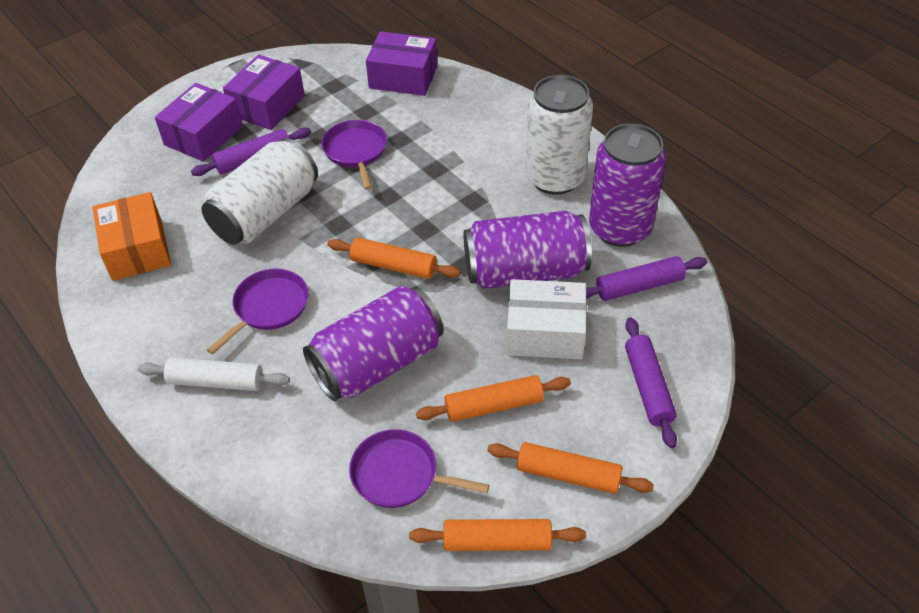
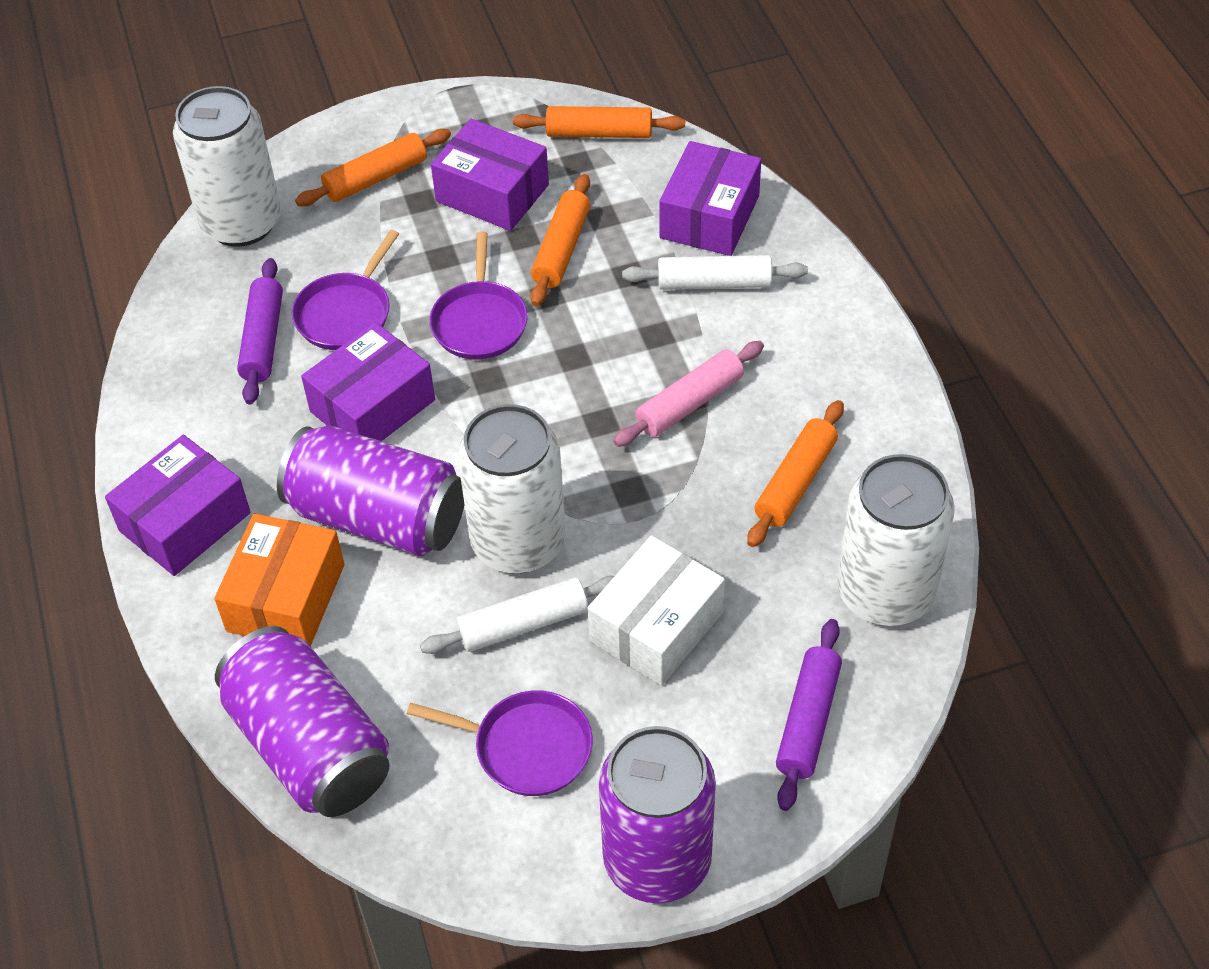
pink rolling pin: 0 -> 1
purple box: 3 -> 4
purple rolling pin: 3 -> 2
white can: 2 -> 3
white rolling pin: 1 -> 2

